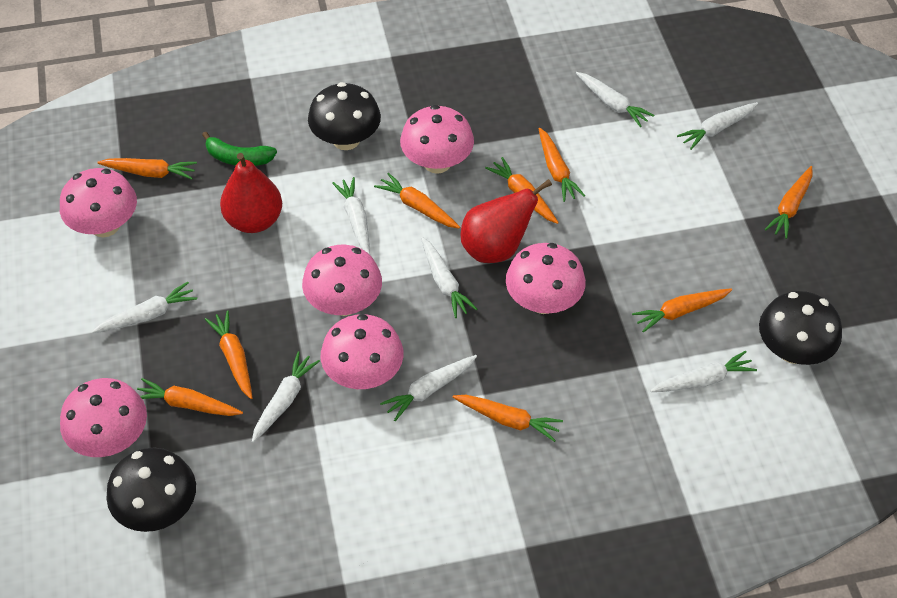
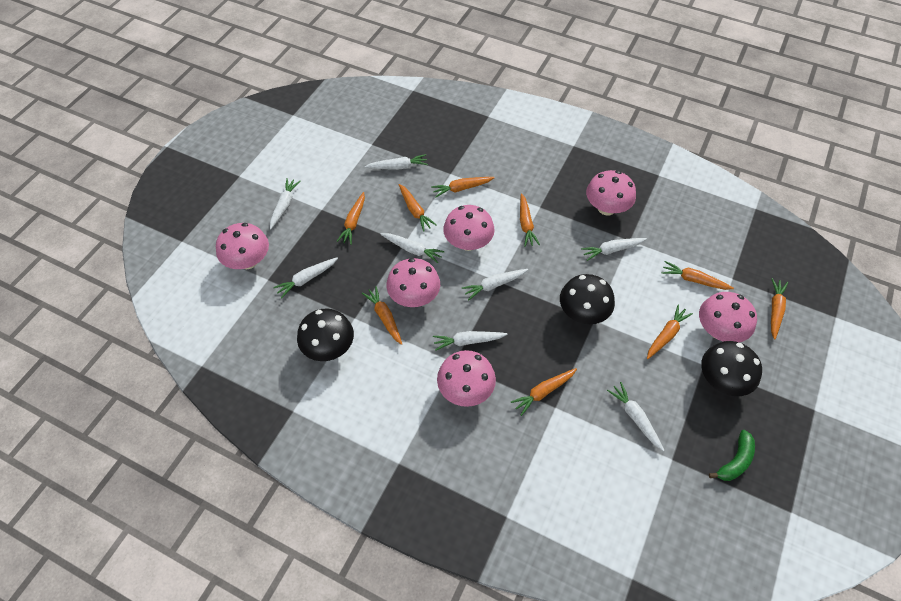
red pear: 2 -> 0

